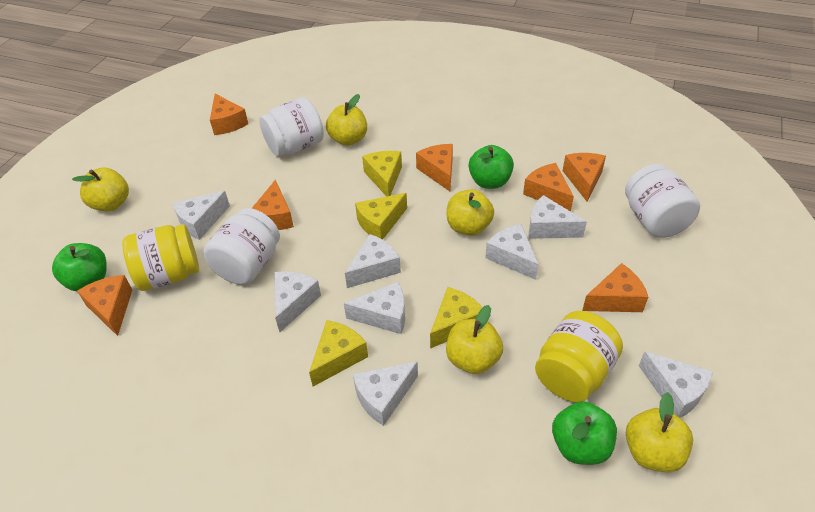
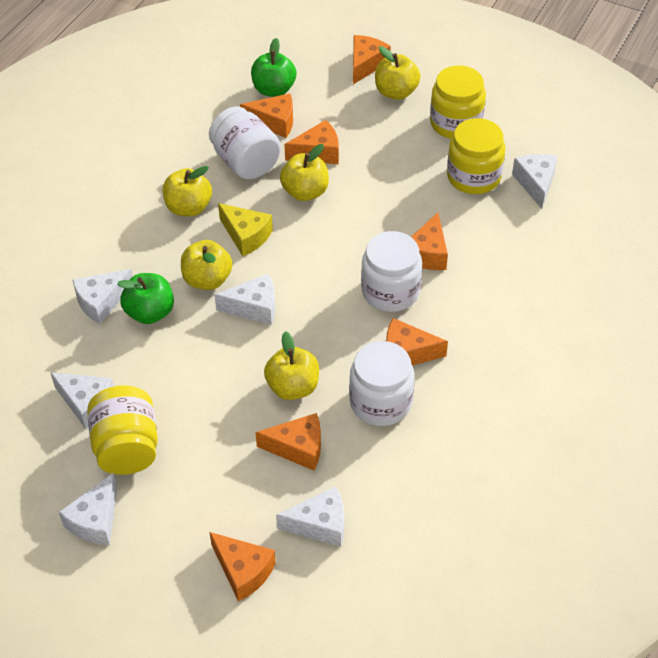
green apple: 3 -> 2
white cheese: 8 -> 6
yellow cheese: 4 -> 1
yellow jar: 2 -> 3

